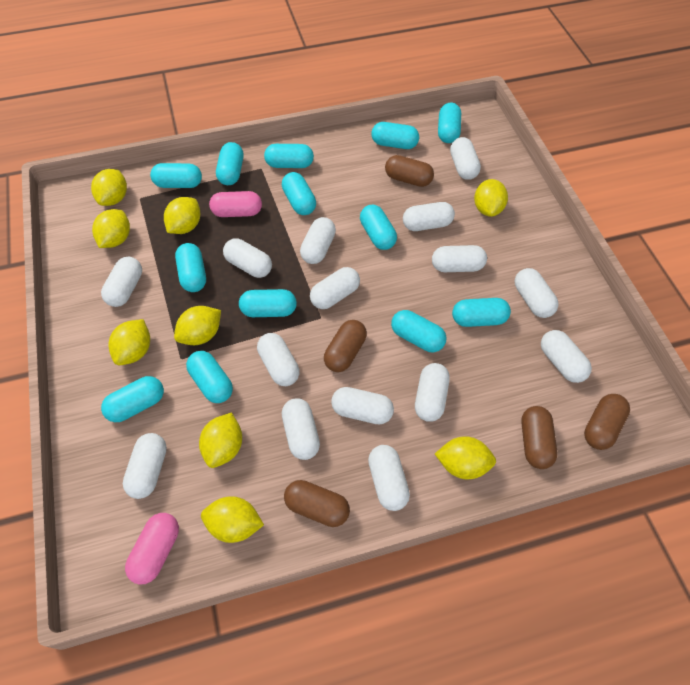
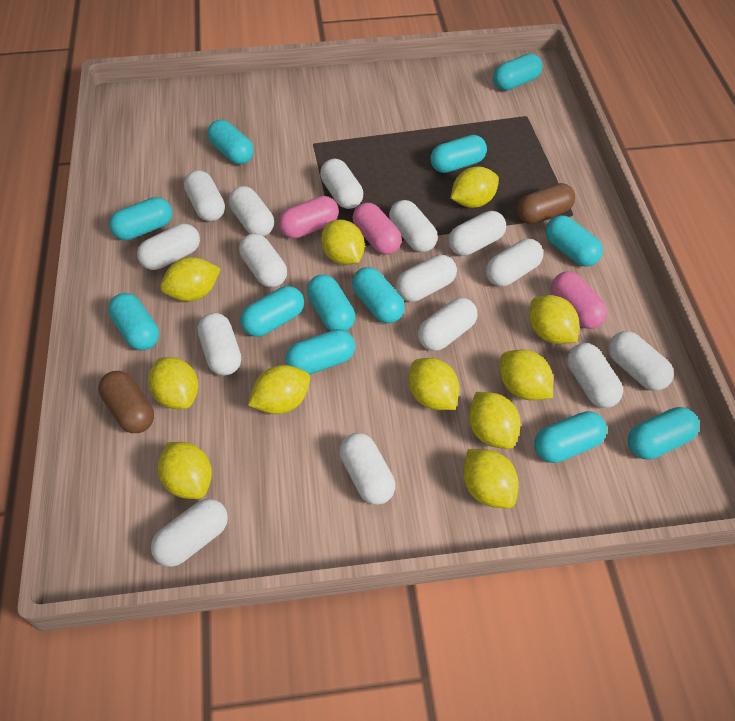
brown capsule: 5 -> 2
pink capsule: 2 -> 3
turquoise capsule: 13 -> 12
yellow lemon: 9 -> 11

